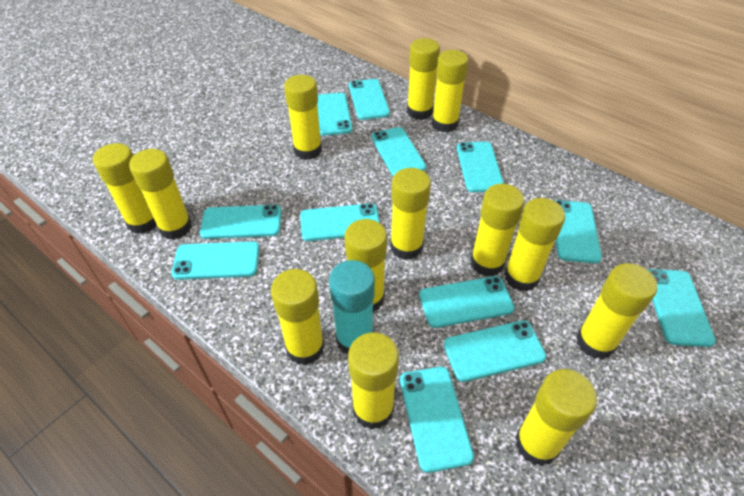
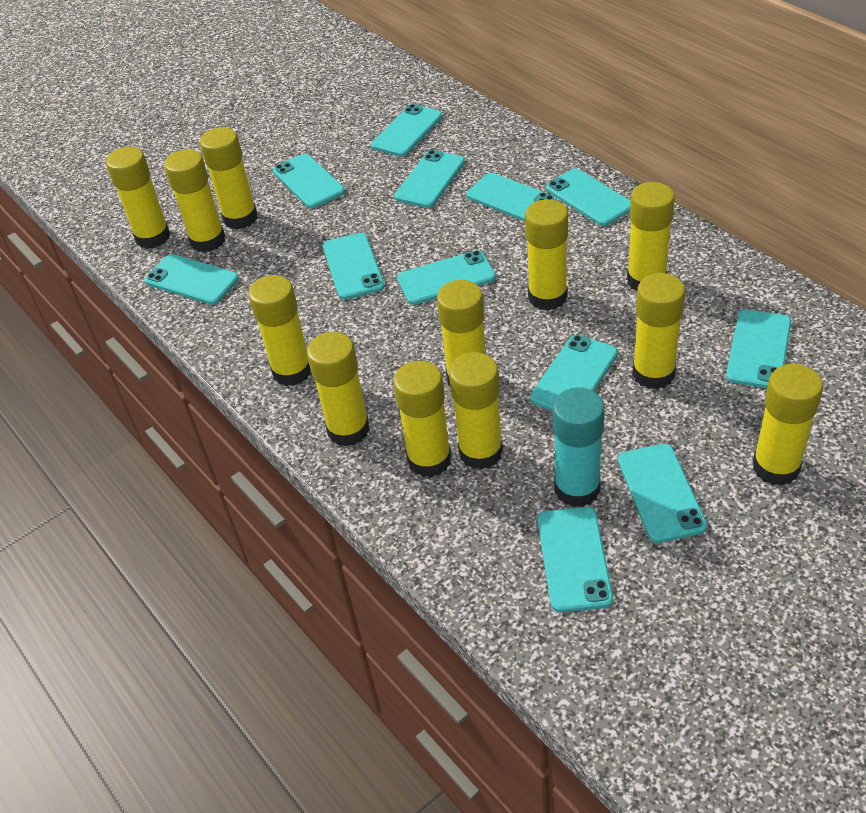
yellow glue stick: 13 -> 12

